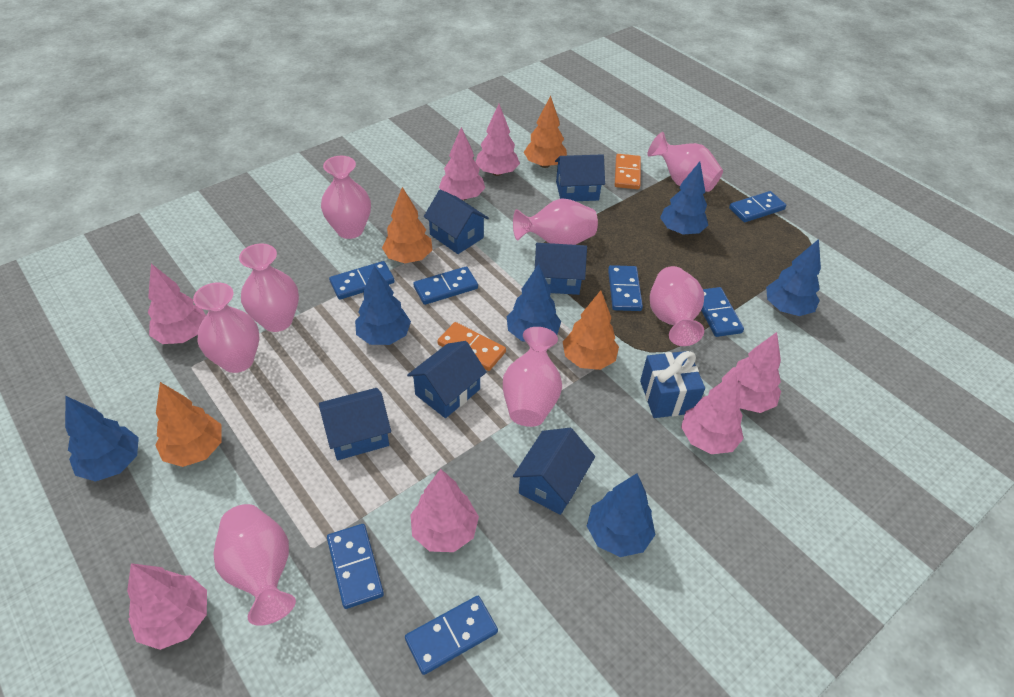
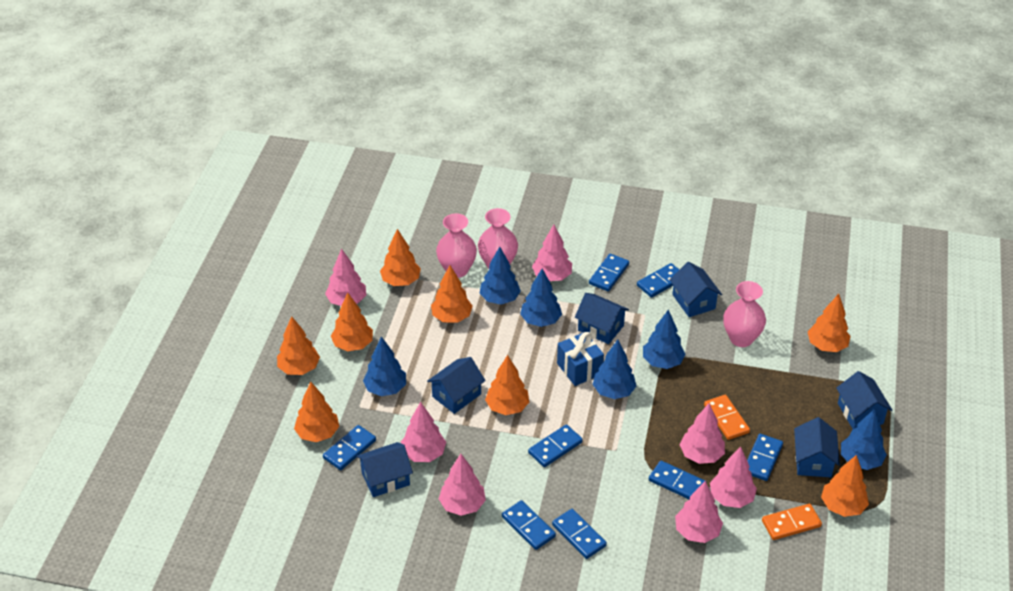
blue domino: 7 -> 8
orange tree: 4 -> 8
pink vase: 8 -> 3

